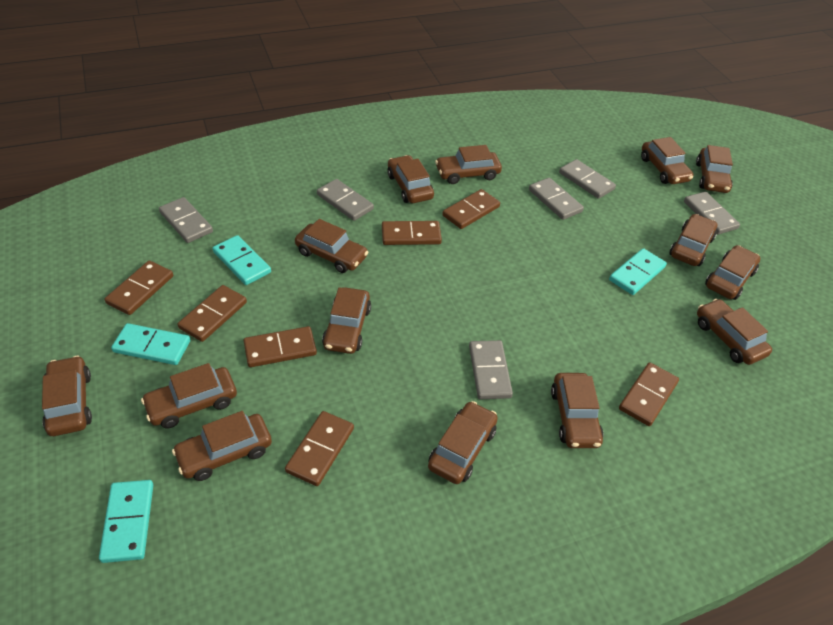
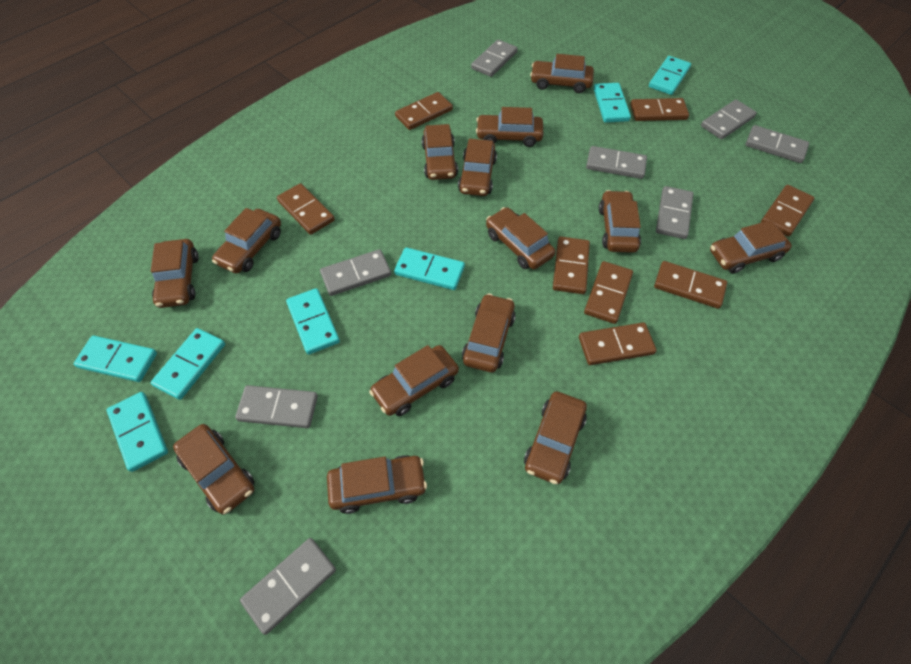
brown domino: 7 -> 8
grey domino: 6 -> 8
turquoise domino: 4 -> 7

